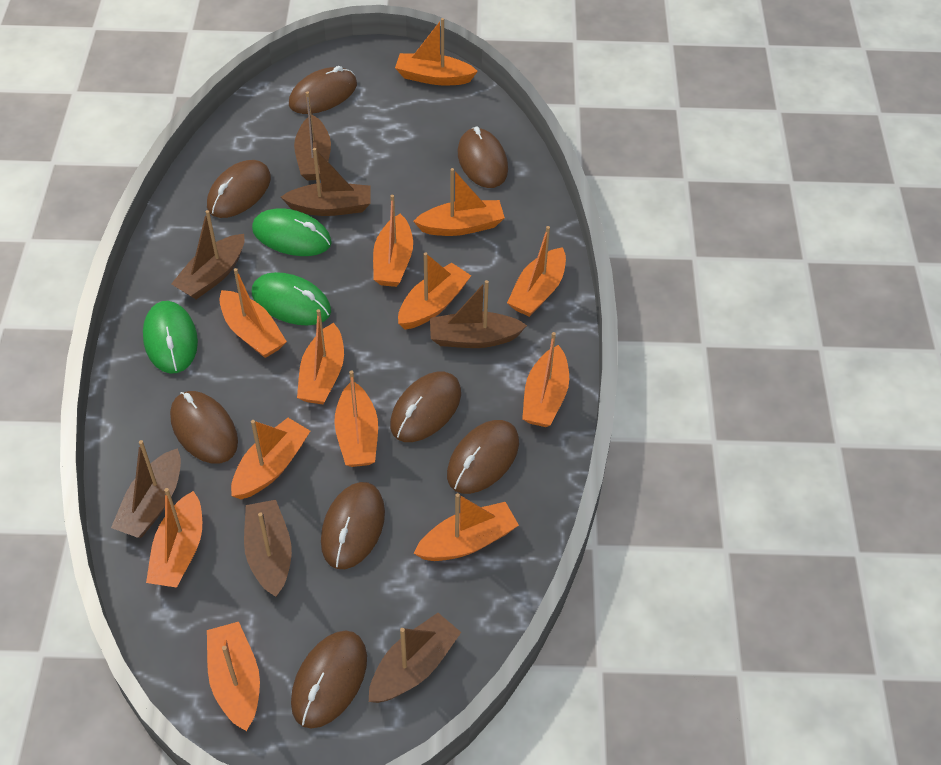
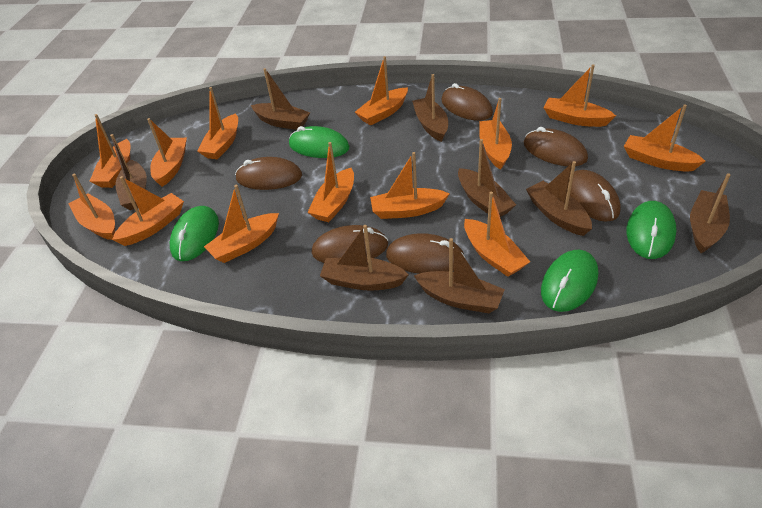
brown boat: 7 -> 8
brown mouse: 8 -> 6
green mouse: 3 -> 4

